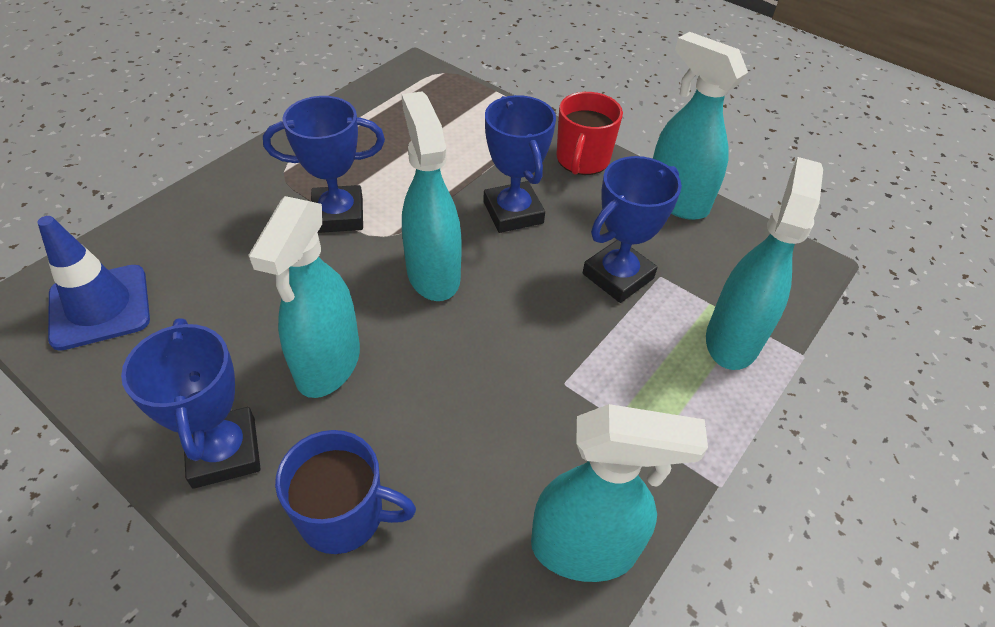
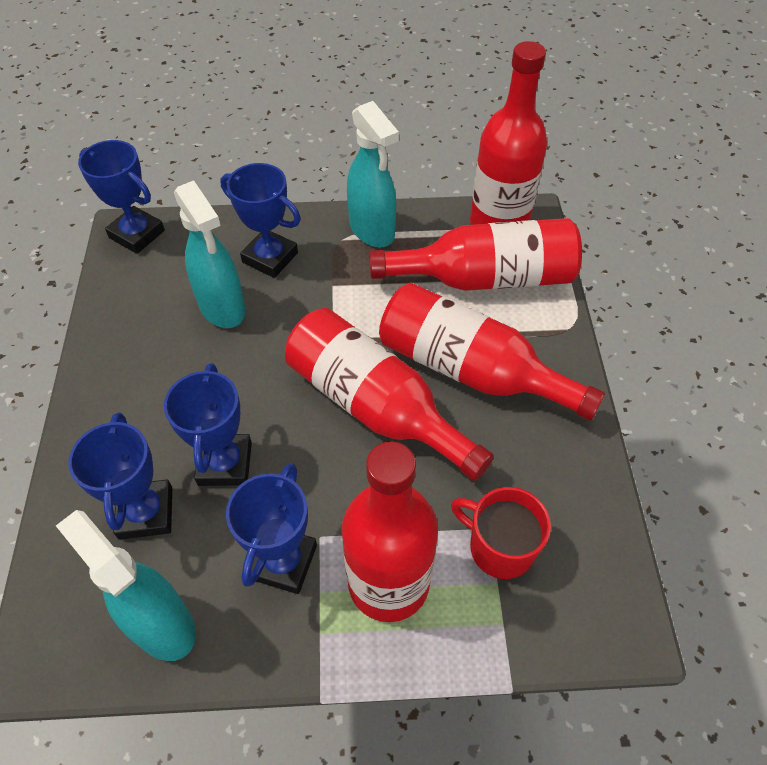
blue mug: 1 -> 0
blue traffic cone: 1 -> 0
blue trophy: 4 -> 5
red bottle: 0 -> 5
turquoise spray bottle: 5 -> 3

